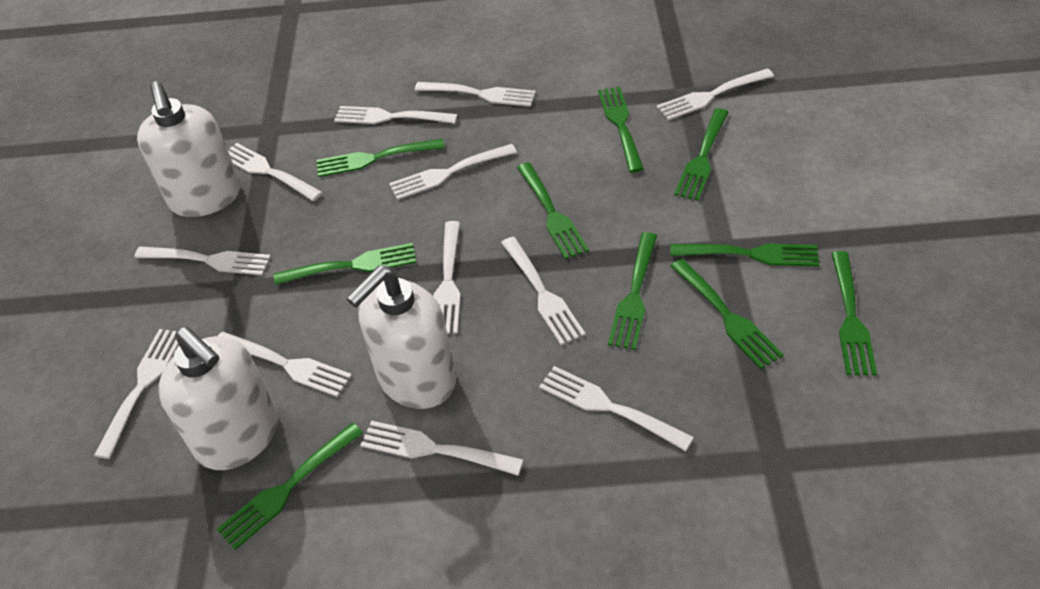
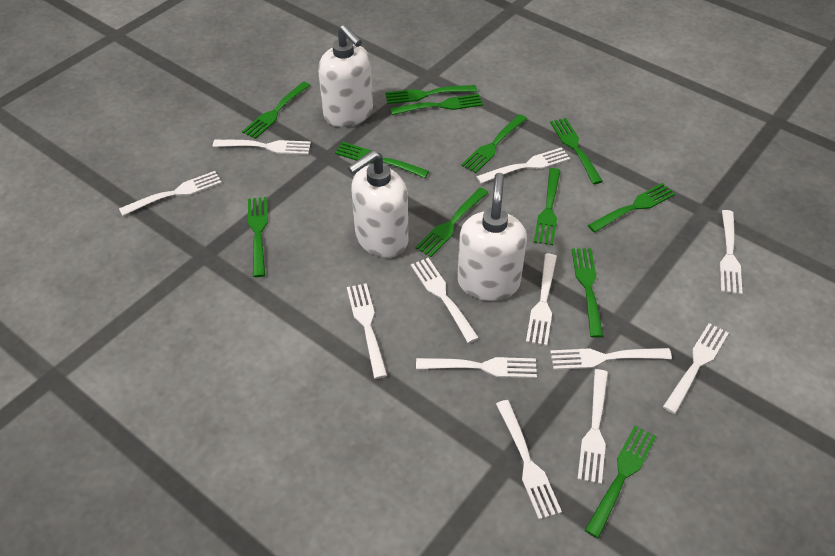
green fork: 10 -> 12

